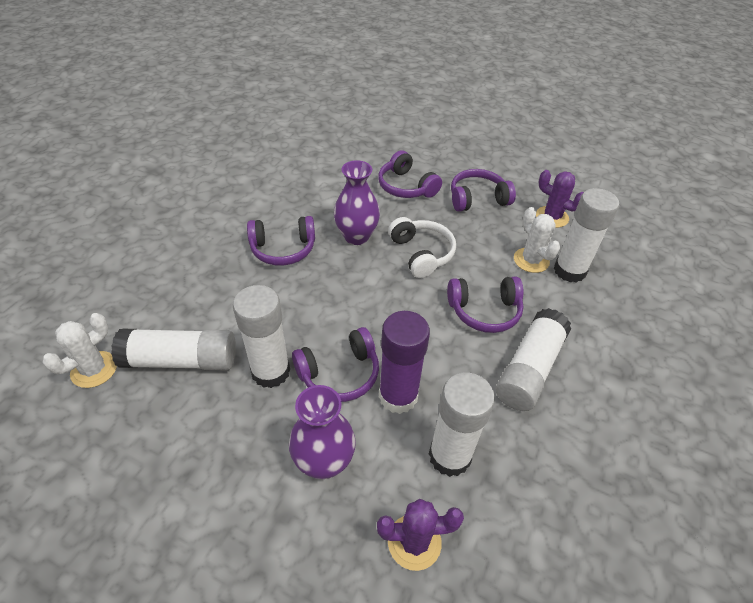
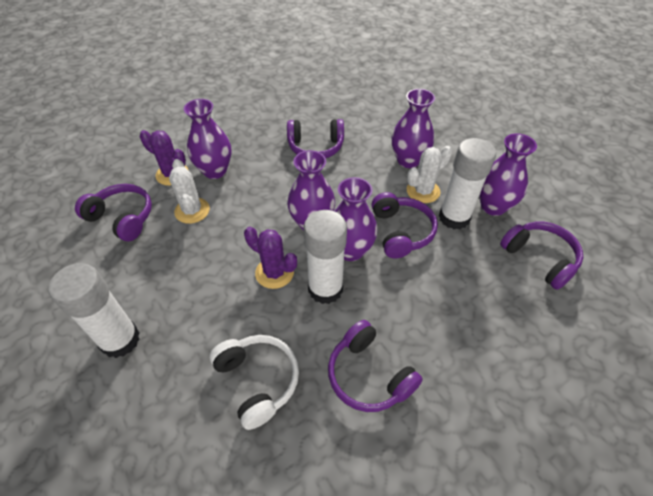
purple glue stick: 1 -> 0
purple vase: 2 -> 5
white glue stick: 5 -> 3

